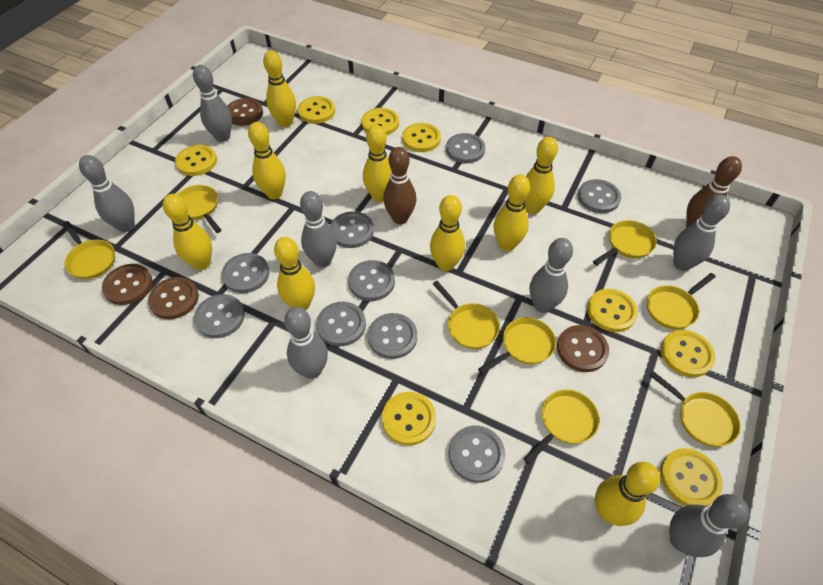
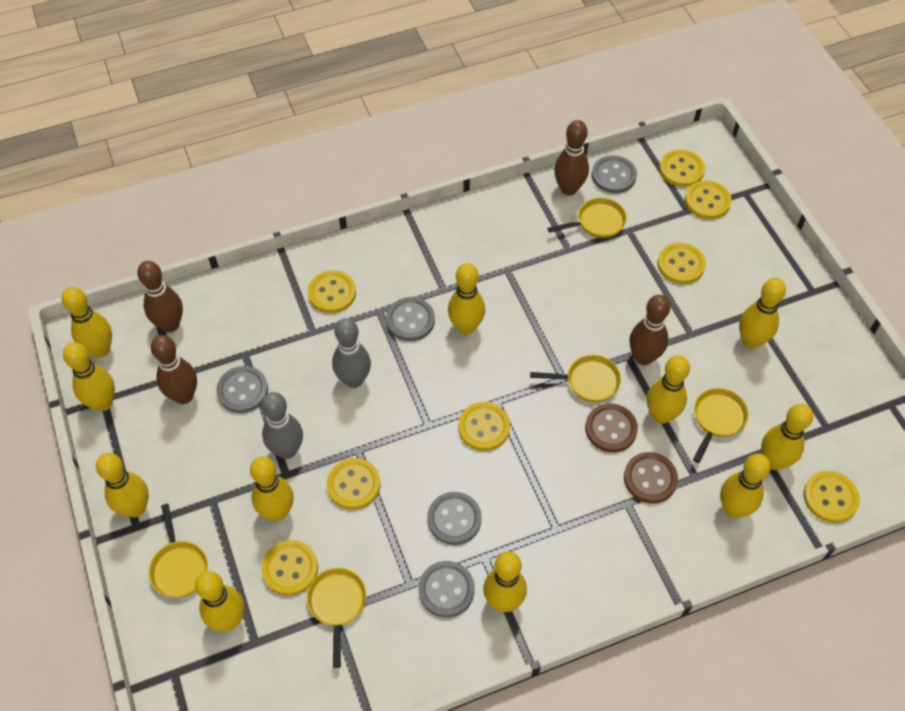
brown bowling pin: 2 -> 4
brown button: 4 -> 2
grey bowling pin: 7 -> 2
grey button: 9 -> 5
yellow bowling pin: 9 -> 11
yellow pan: 8 -> 5

